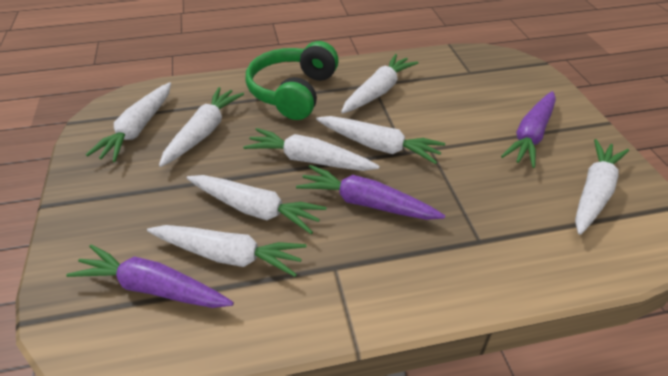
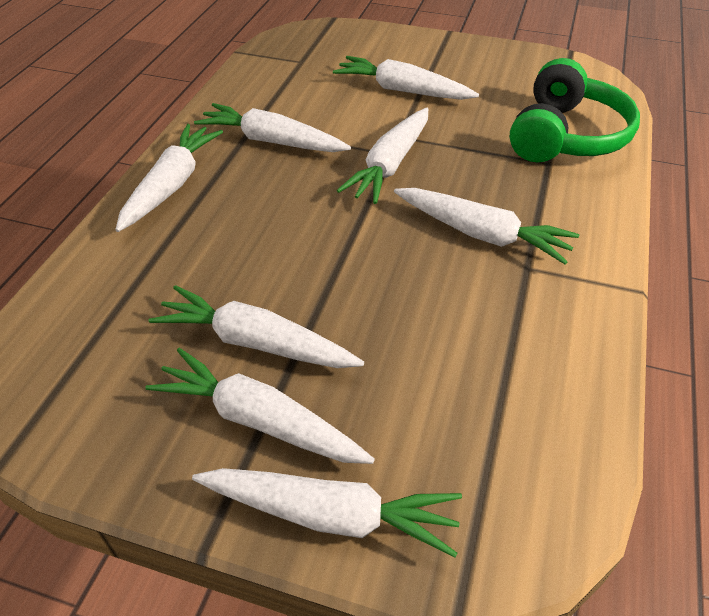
purple carrot: 3 -> 0

